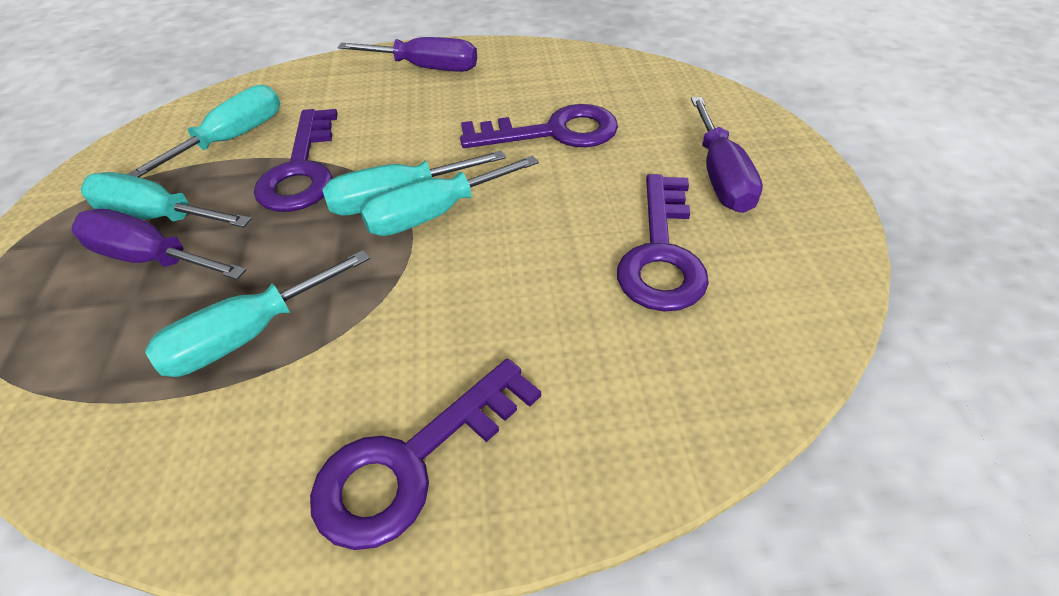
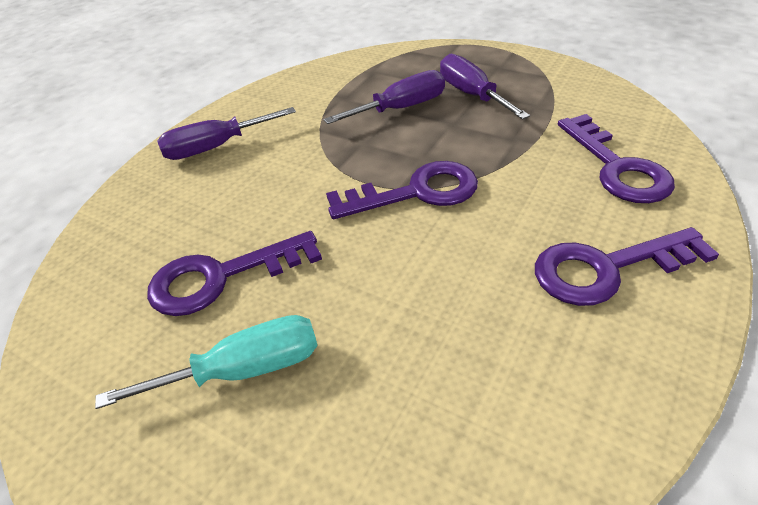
turquoise screwdriver: 5 -> 1

